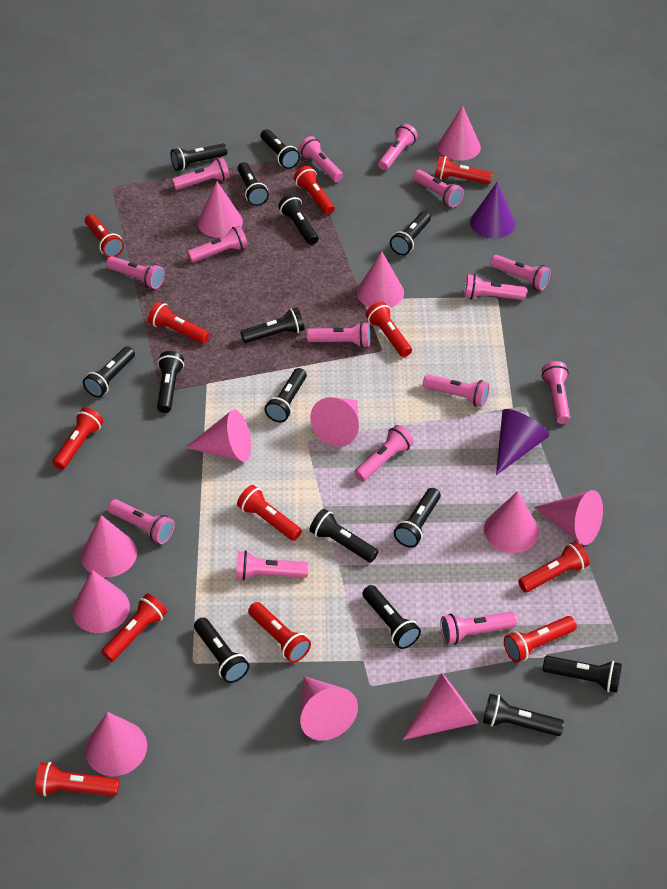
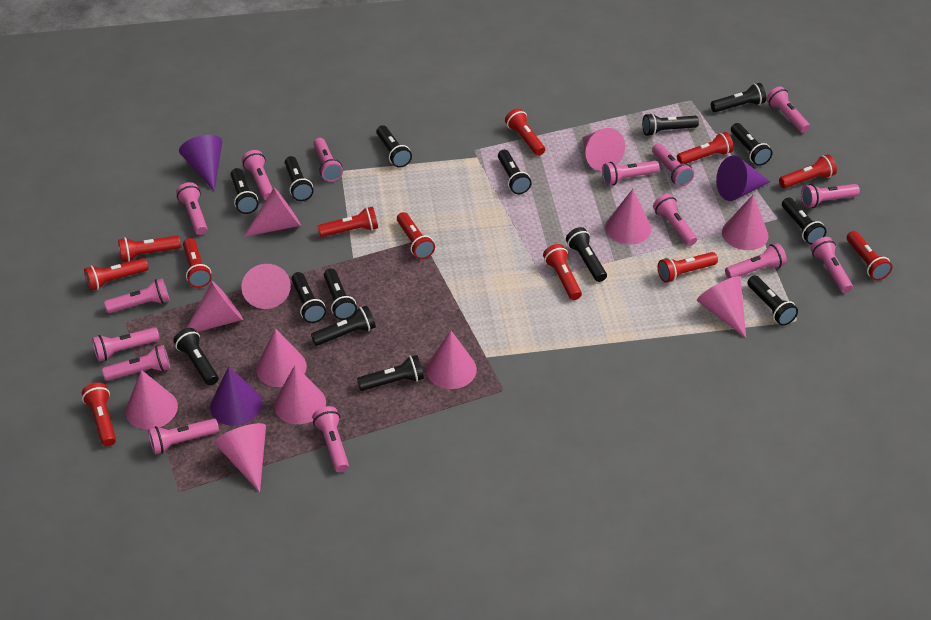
purple cone: 2 -> 3

